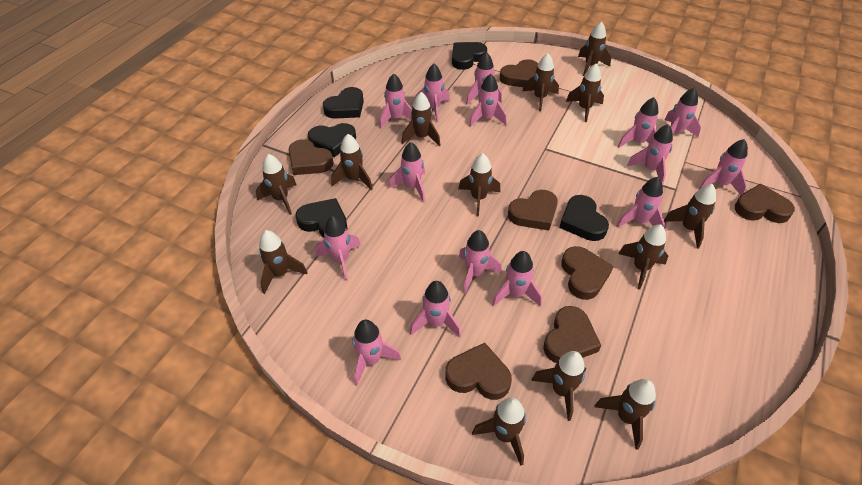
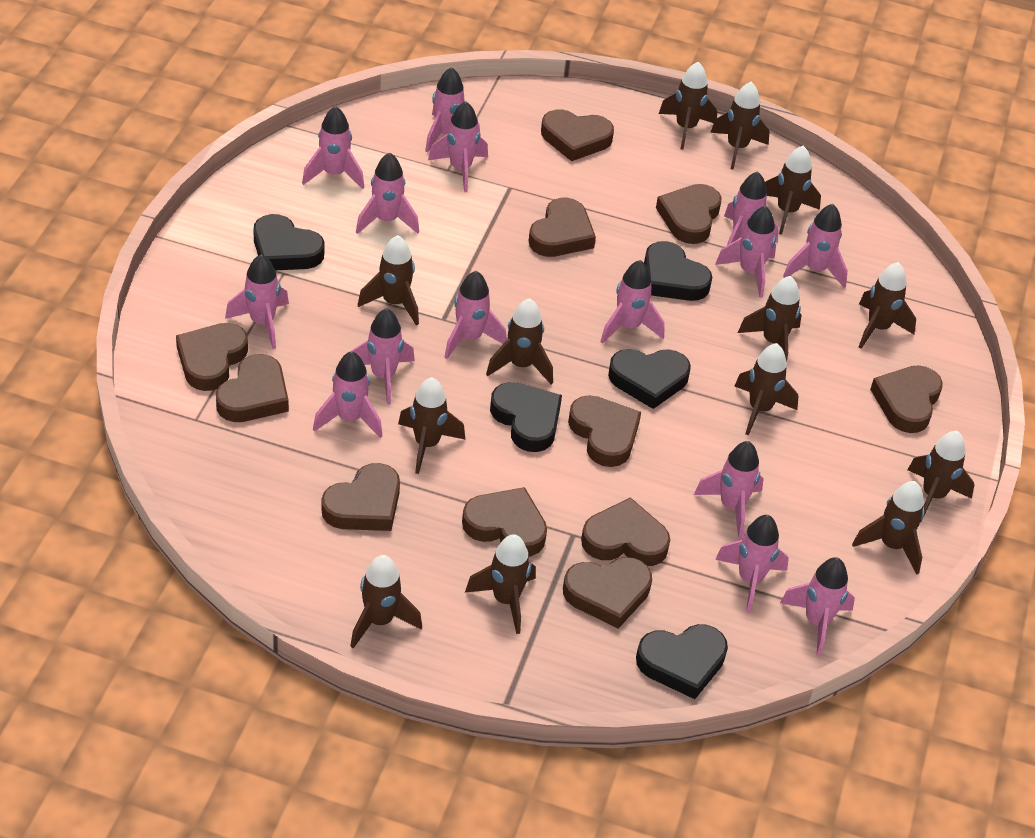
brown heart: 7 -> 11

